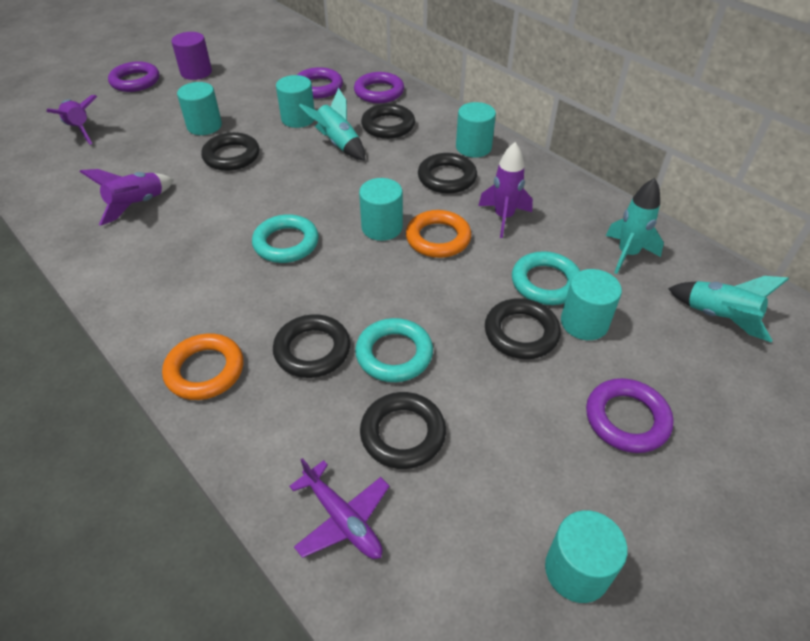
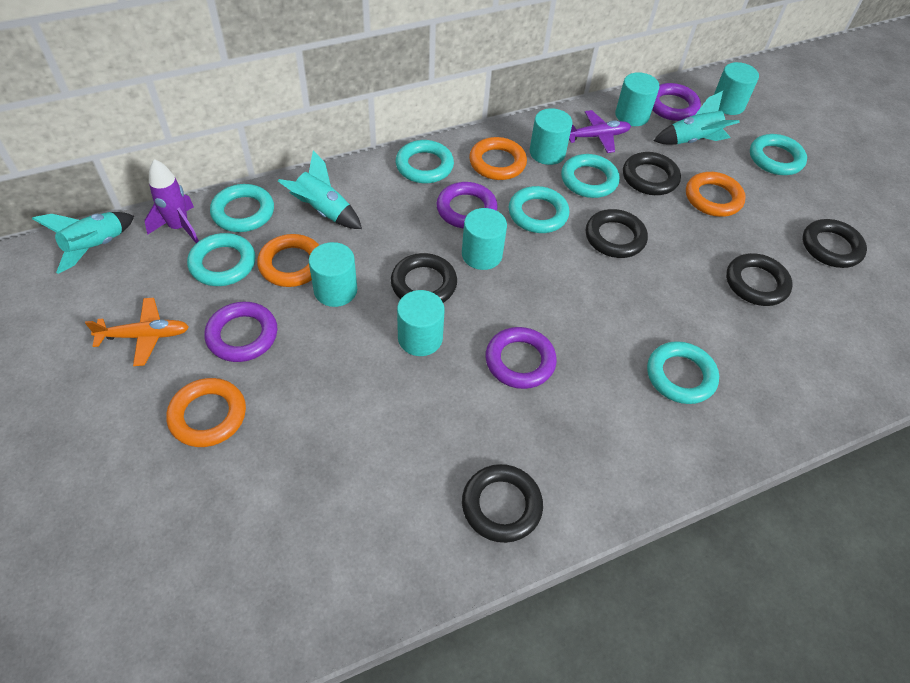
orange plane: 0 -> 1
orange ring: 2 -> 4
purple cylinder: 1 -> 0
purple rocket: 3 -> 1
turquoise ring: 3 -> 7

